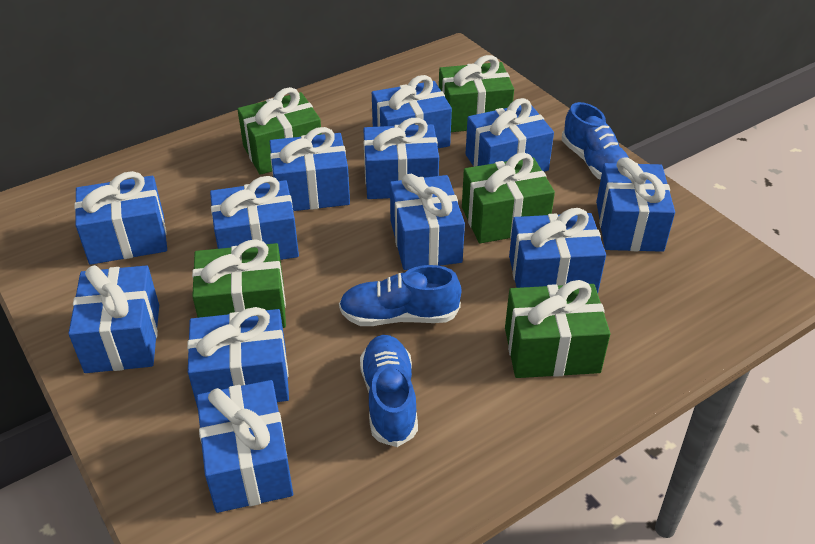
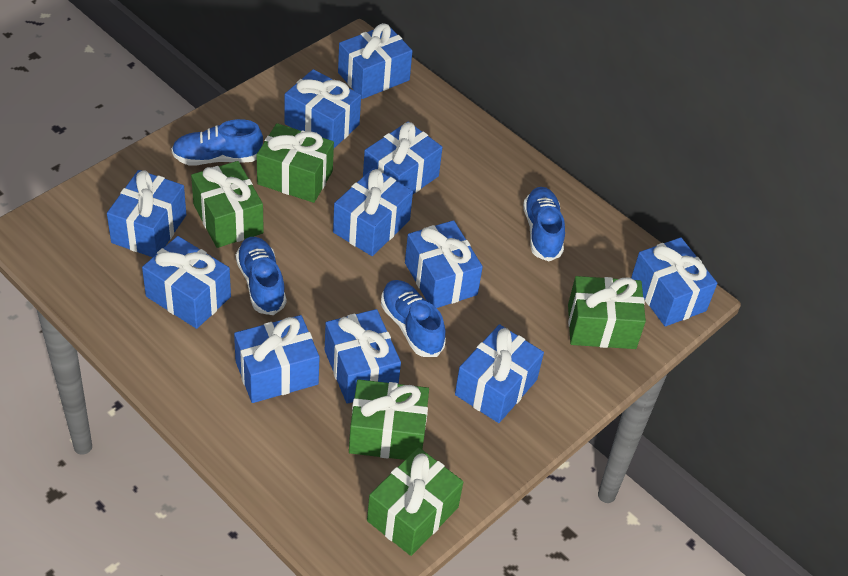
blue gift: 12 -> 11
blue shoe: 3 -> 4

